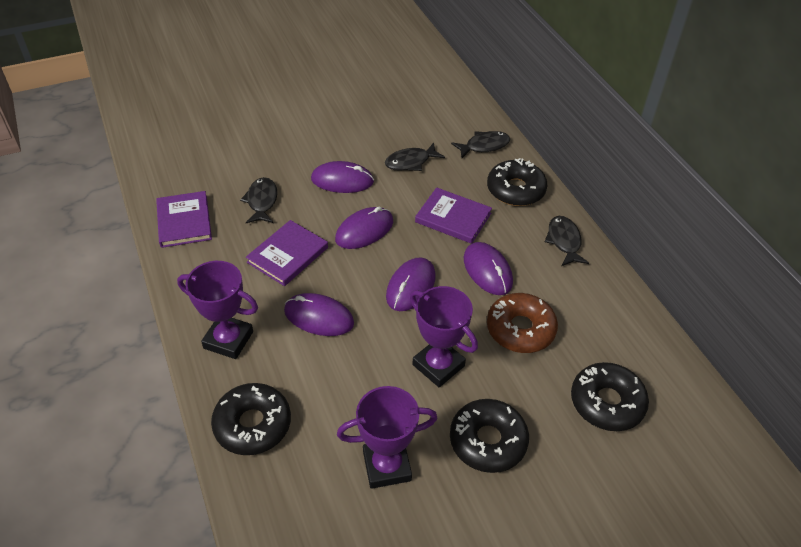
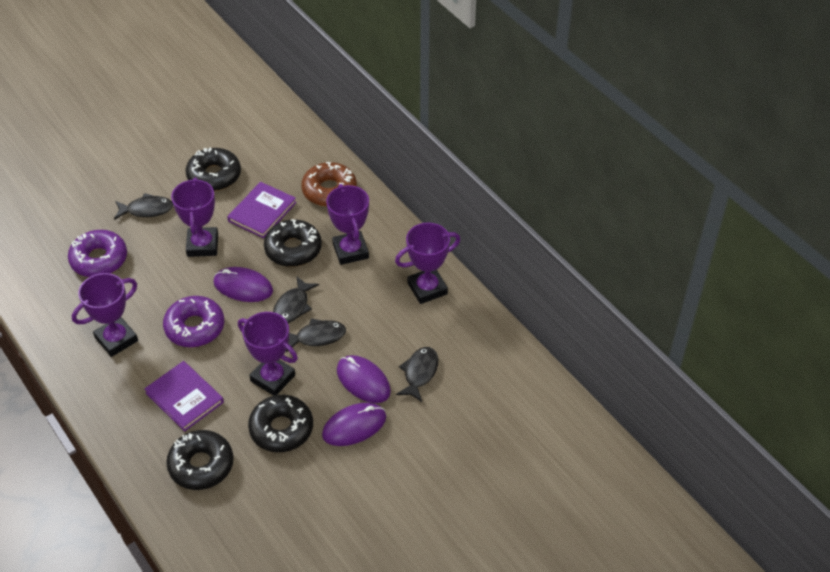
purple book: 3 -> 2
purple donut: 0 -> 2
purple mouse: 5 -> 3
purple trophy: 3 -> 5

